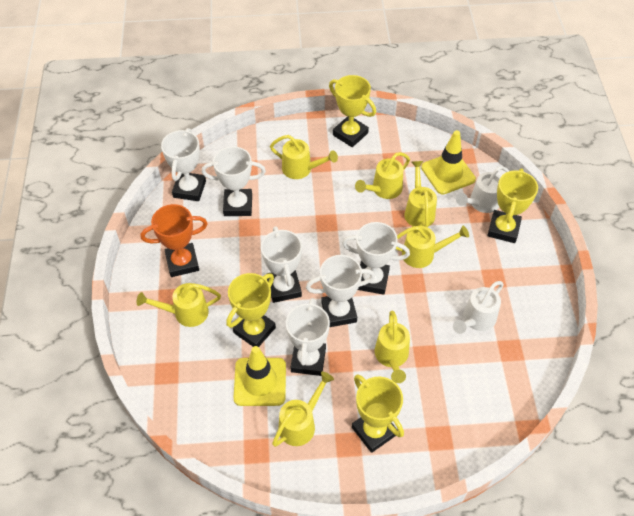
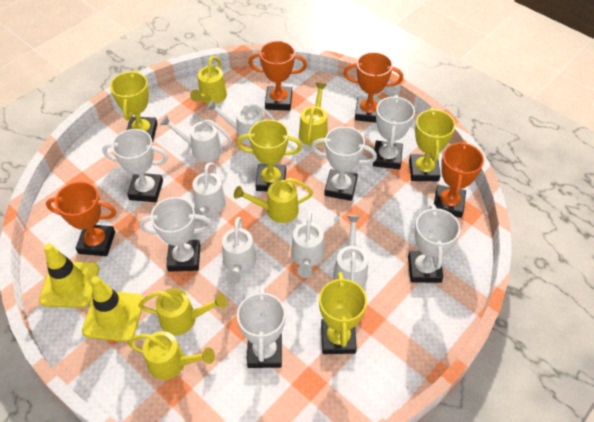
orange trophy: 1 -> 4
white watering can: 2 -> 6
yellow watering can: 7 -> 5

